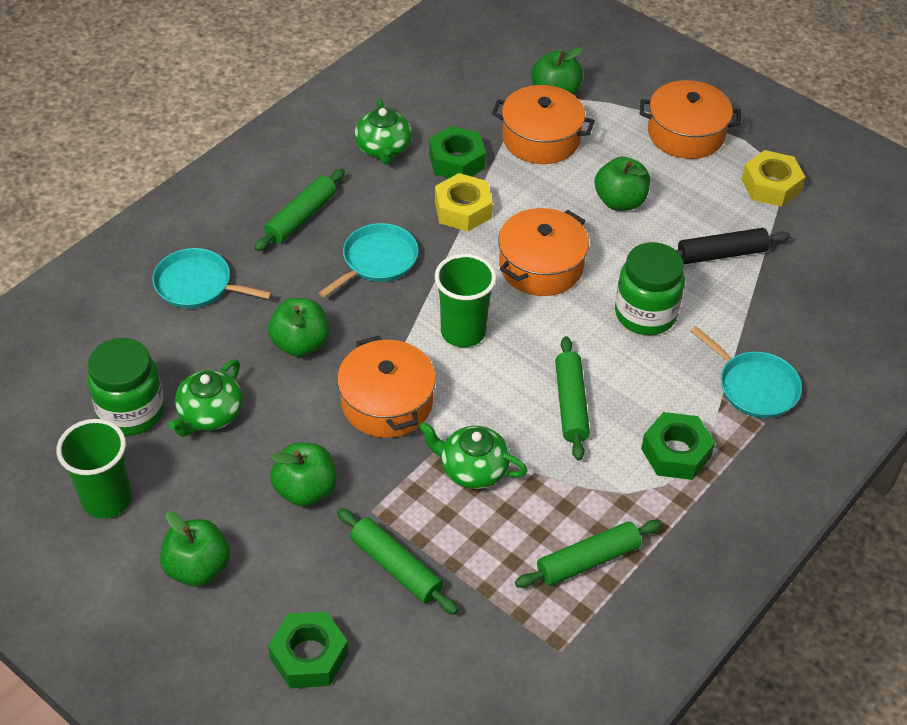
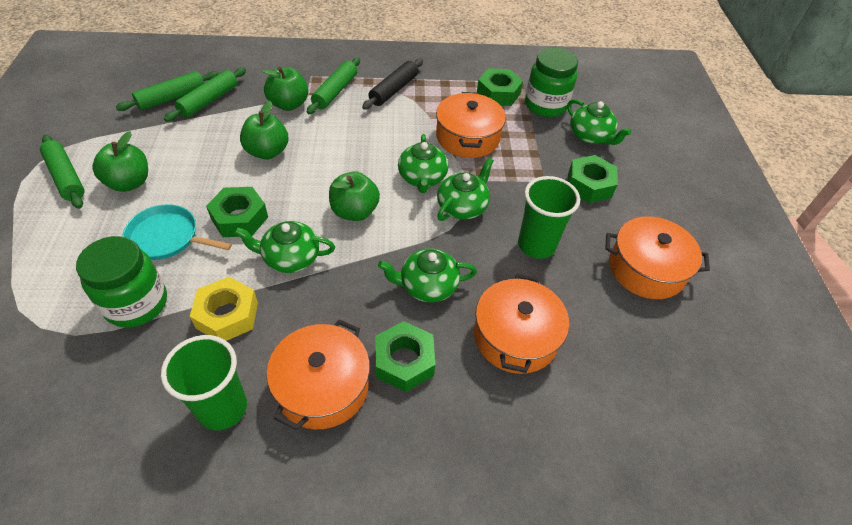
green apple: 5 -> 4
green nut: 3 -> 4
green teapot: 3 -> 5
turquoise pan: 3 -> 1
yellow nut: 2 -> 1

